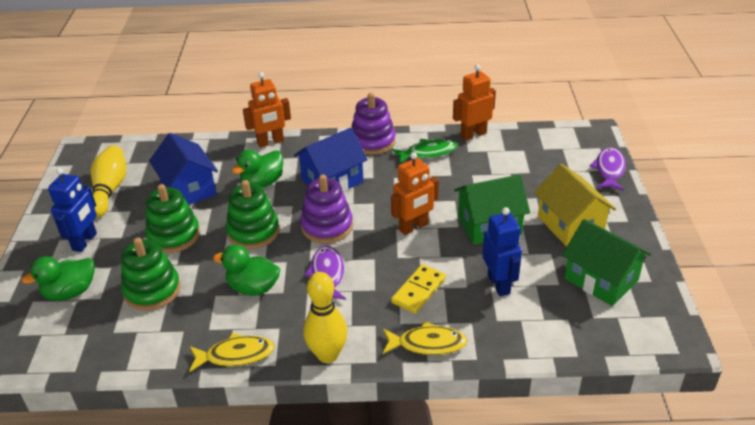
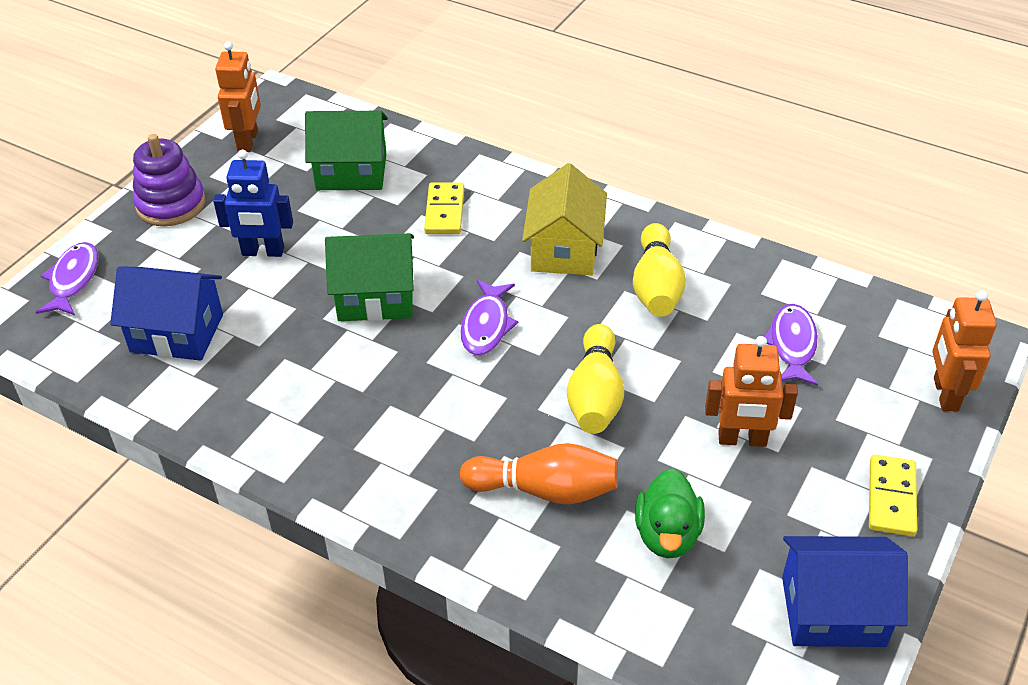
blue robot: 2 -> 1
green duck: 3 -> 1
green fish: 1 -> 0
green stacking toy: 3 -> 0
orange bowling pin: 0 -> 1
purple fish: 2 -> 3
purple stacking toy: 2 -> 1
yellow domino: 1 -> 2
yellow fish: 2 -> 0

